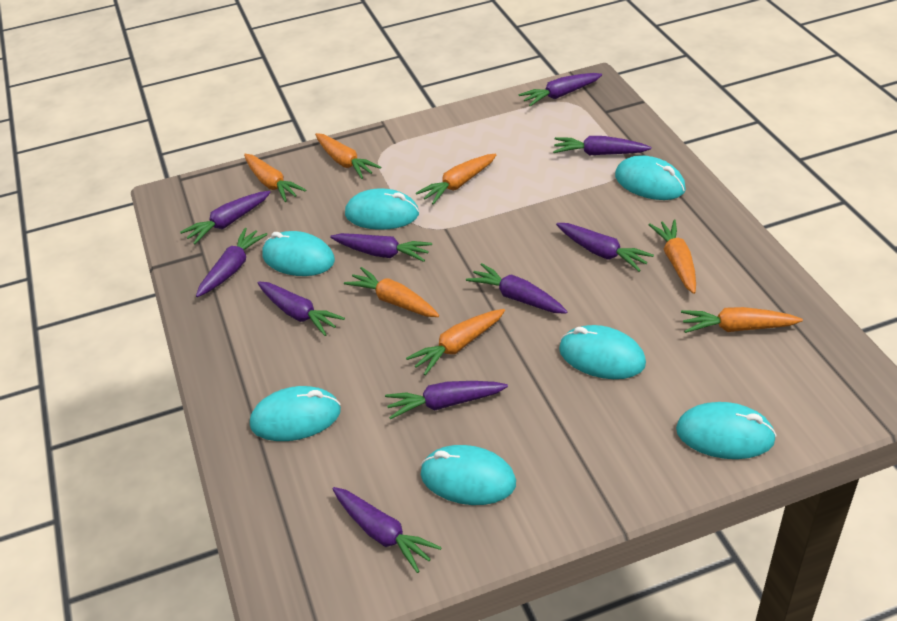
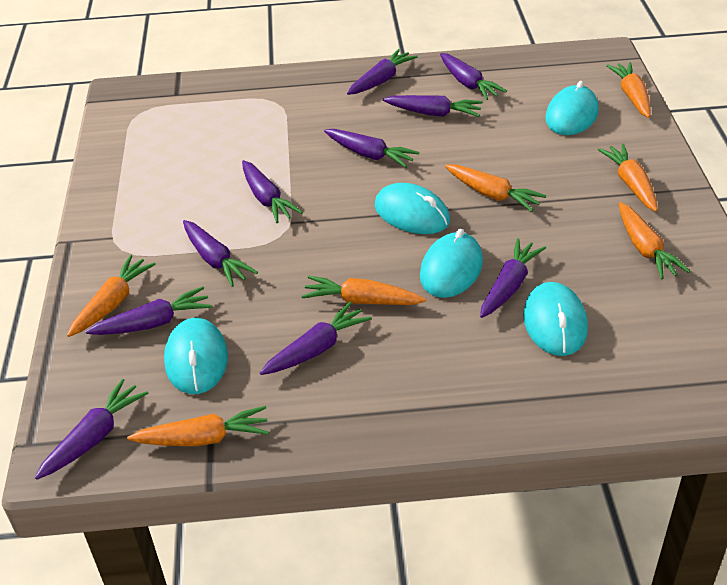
turquoise mouse: 7 -> 5

